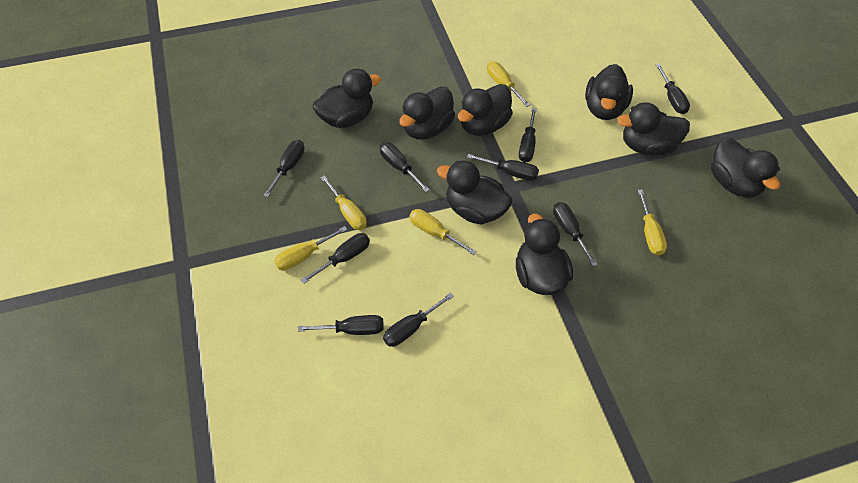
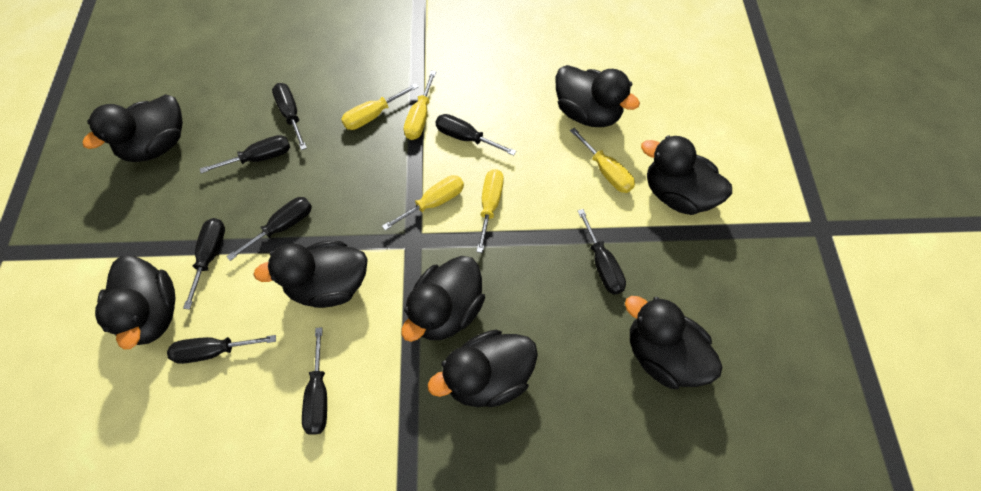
black screwdriver: 9 -> 8

